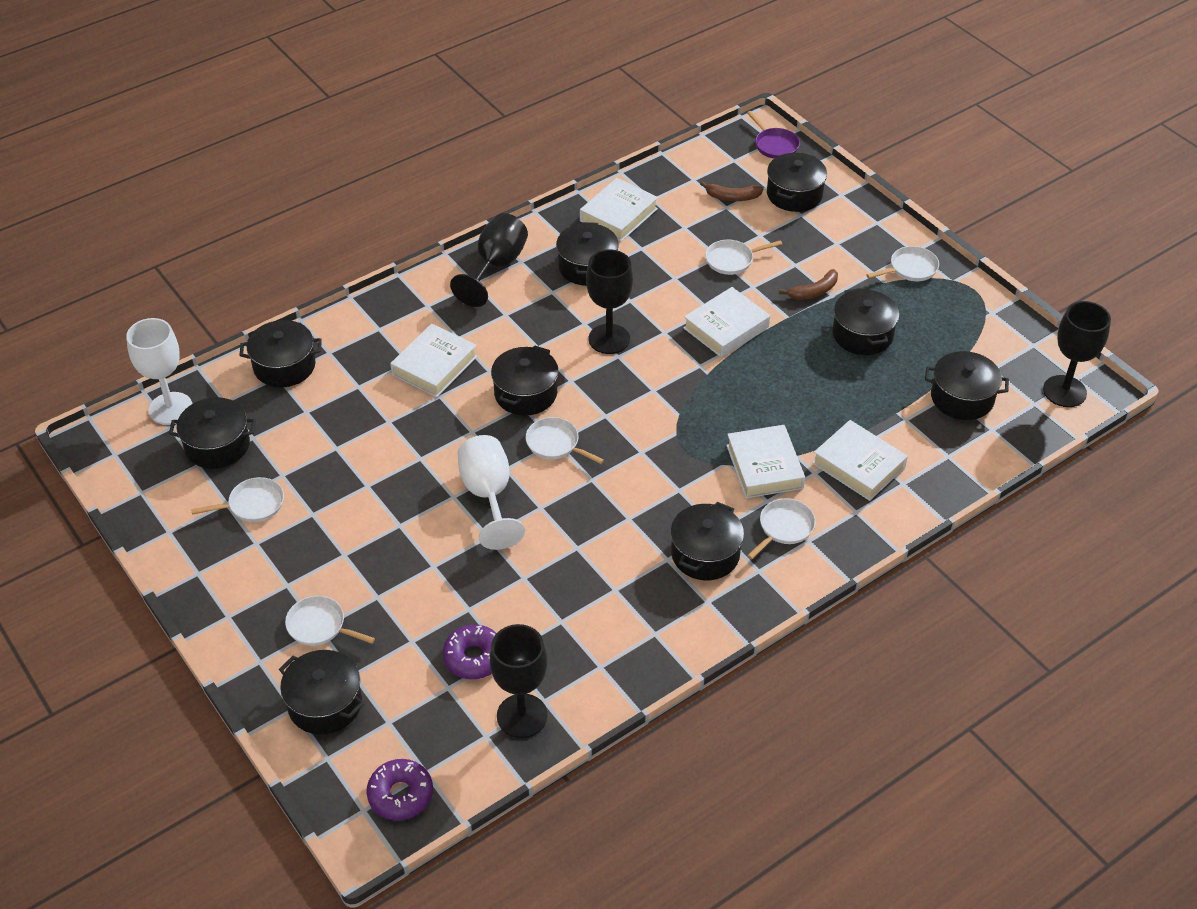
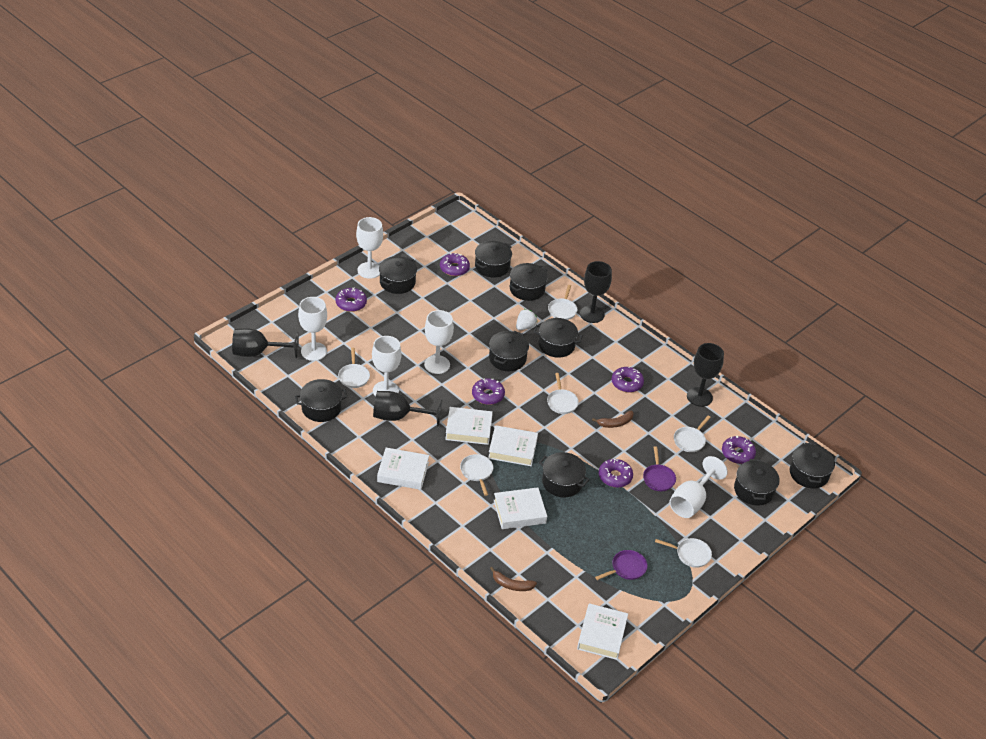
purple donut: 2 -> 6
purple pan: 1 -> 2
white goblet: 2 -> 5
white strawberry: 0 -> 1

